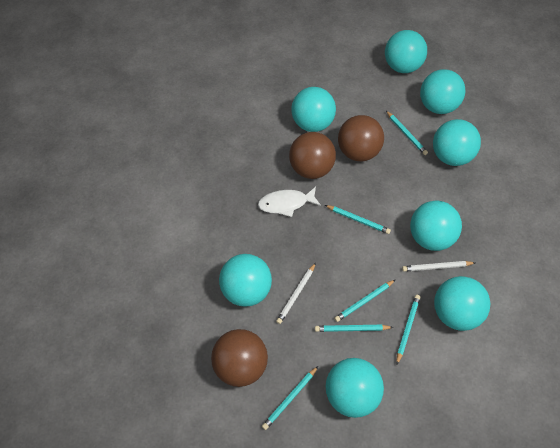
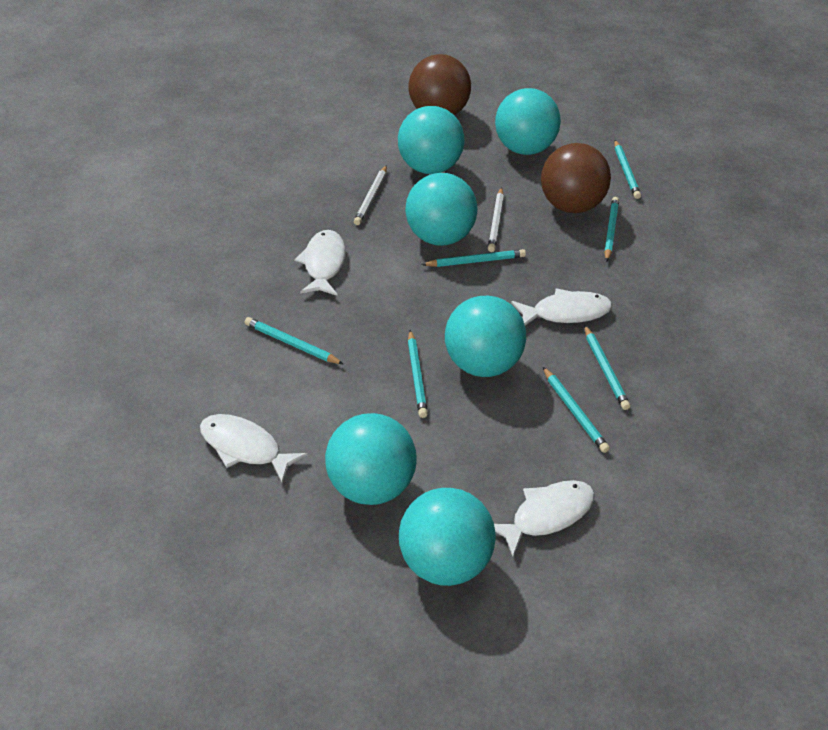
brown ball: 3 -> 2
turquoise ball: 8 -> 6
turquoise pencil: 6 -> 7
white fish: 1 -> 4

